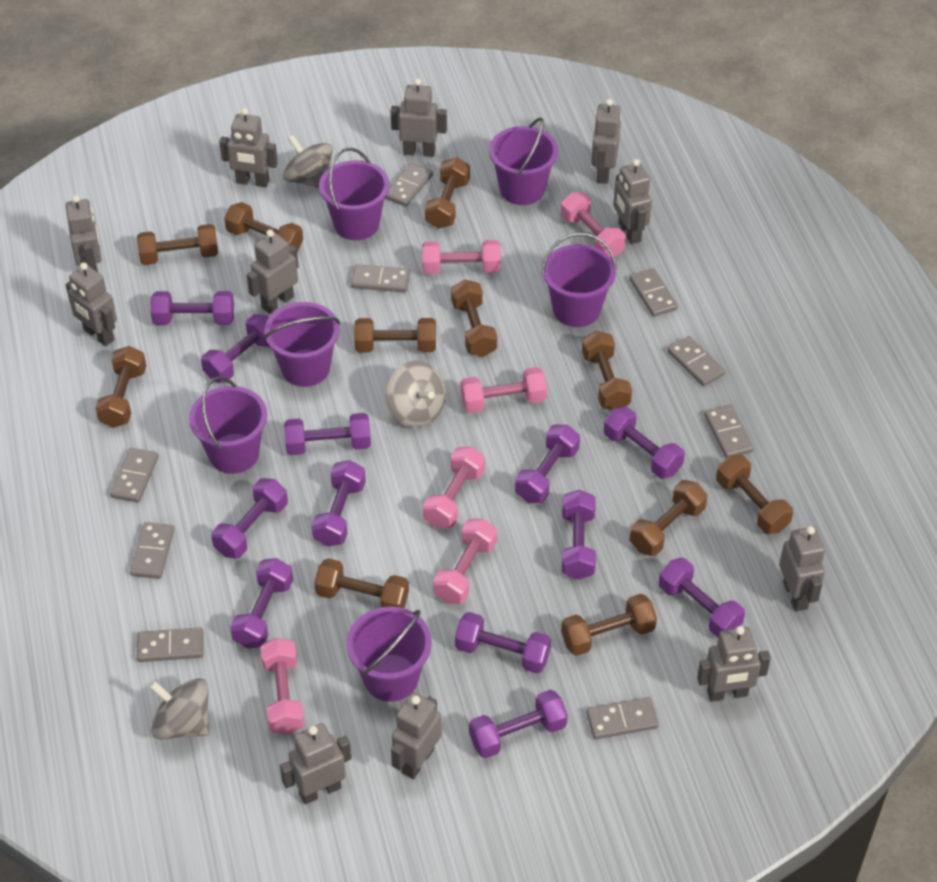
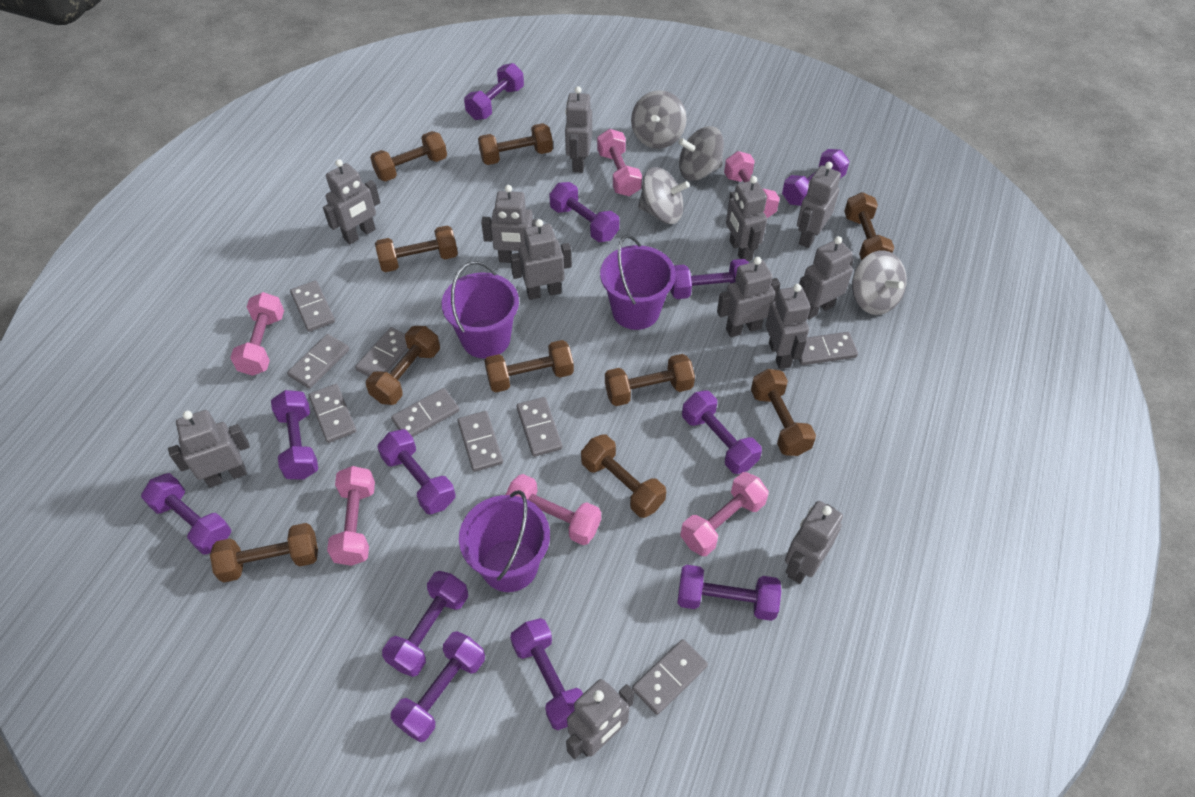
brown dumbbell: 11 -> 10
grey robot: 11 -> 12
grey spinning top: 3 -> 4
purple bucket: 6 -> 3

